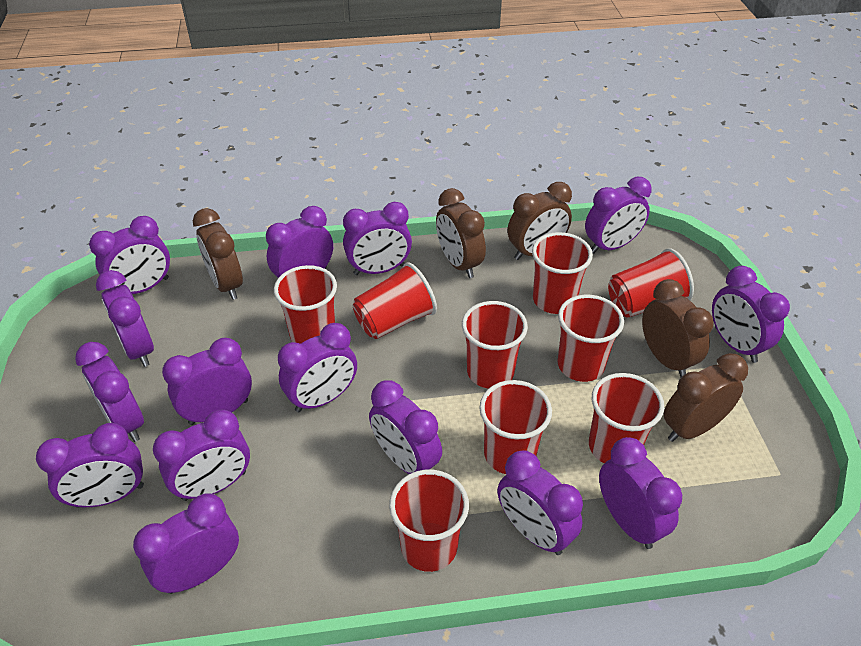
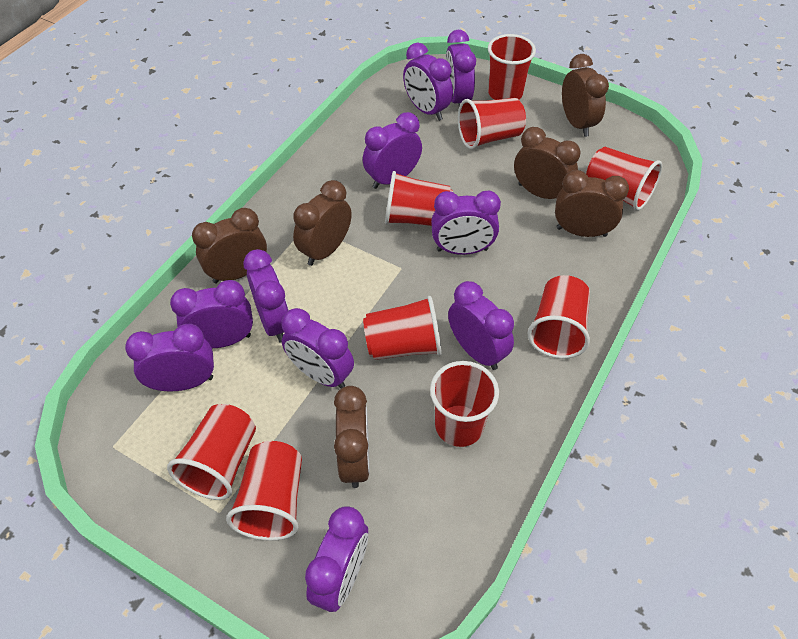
brown clock: 5 -> 6
purple clock: 15 -> 10

